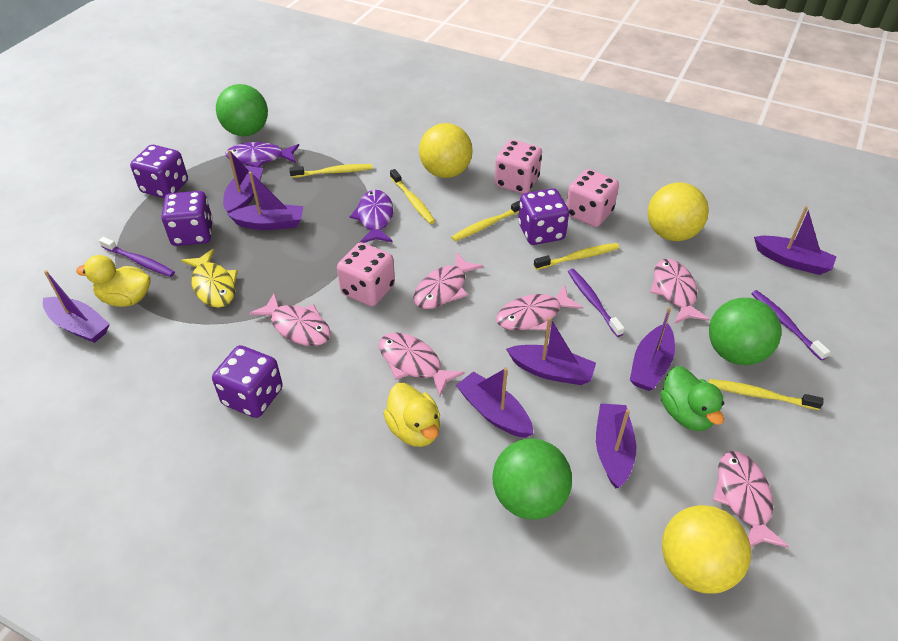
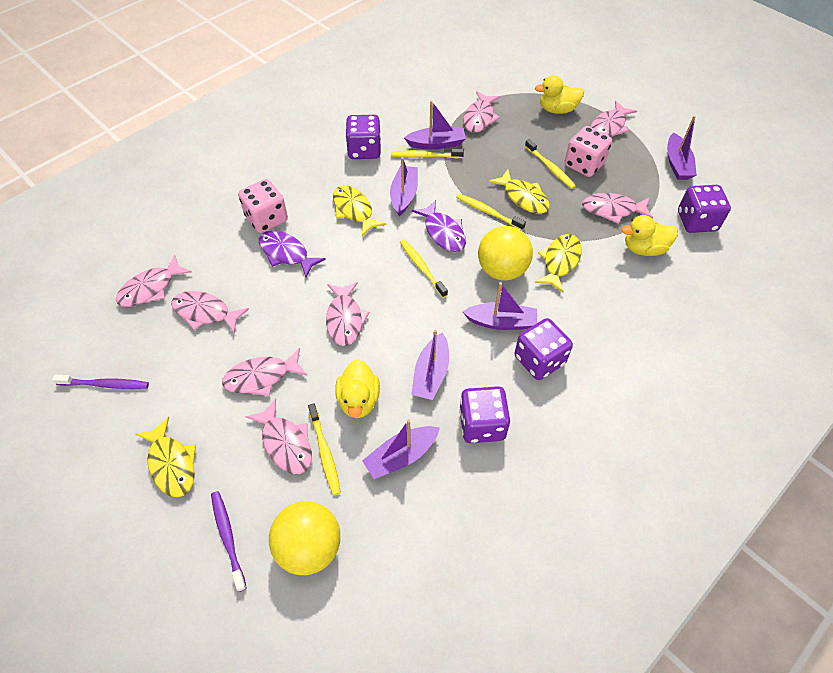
green ball: 3 -> 0
green duck: 1 -> 0
pink dice: 3 -> 2
pink fish: 6 -> 8
purple boat: 8 -> 6
purple toothbrush: 3 -> 2
yellow ball: 3 -> 2
yellow duck: 2 -> 3
yellow fish: 1 -> 4

